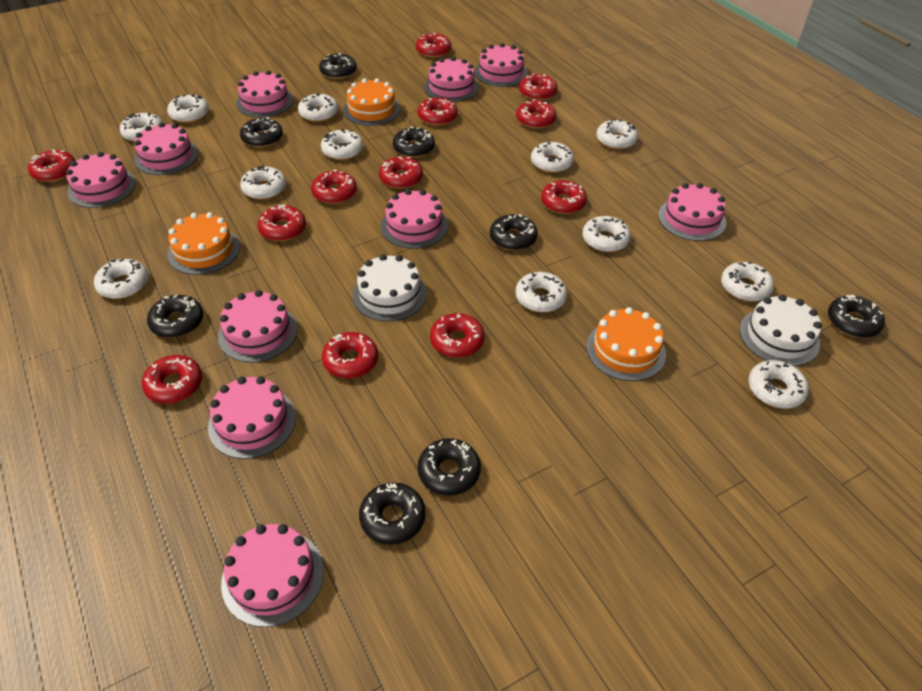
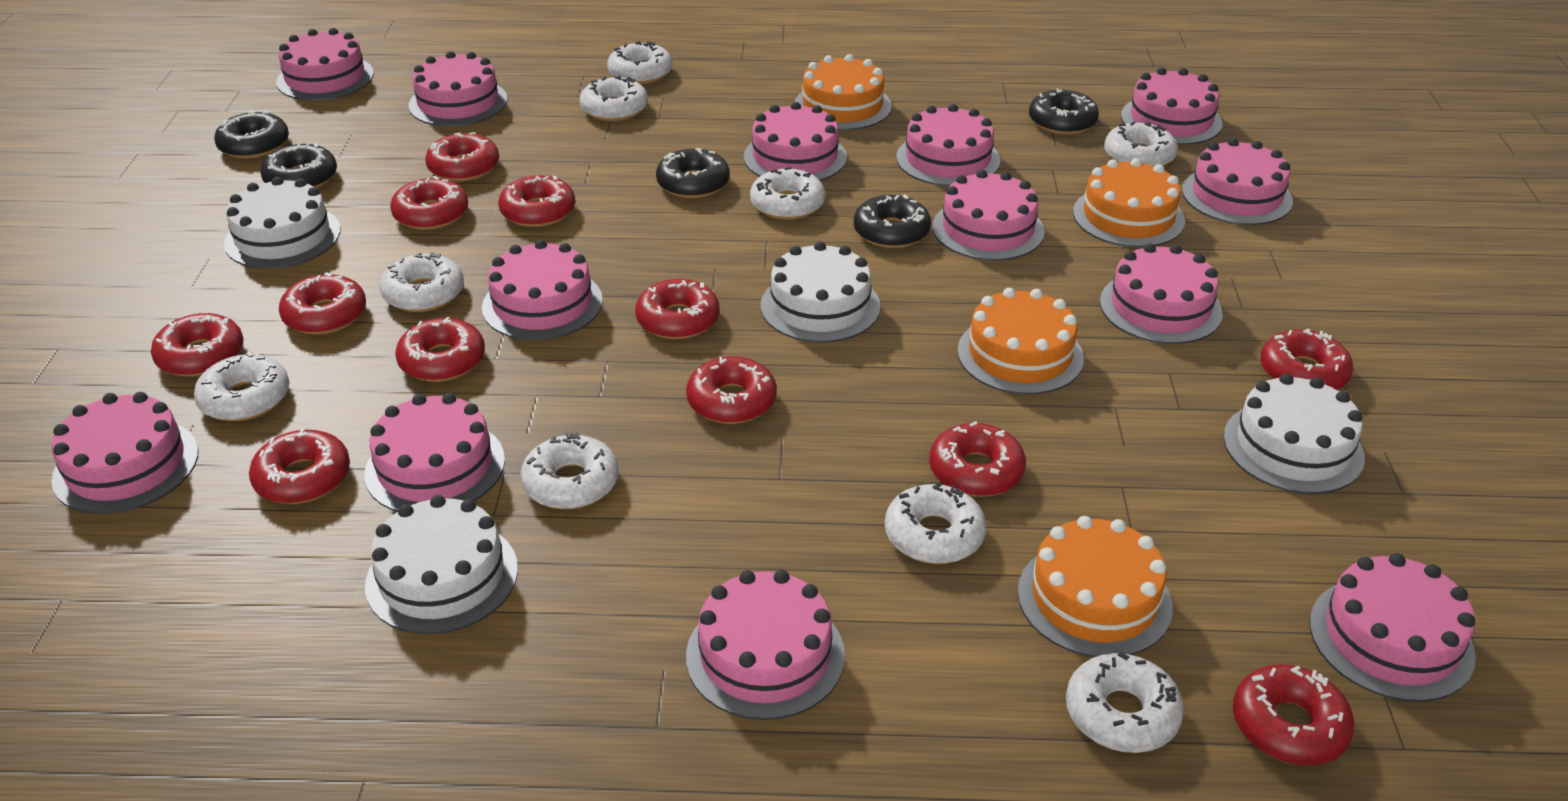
black donut: 8 -> 5
orange cake: 3 -> 4
pink cake: 10 -> 13
white cake: 2 -> 4
white donut: 12 -> 9

